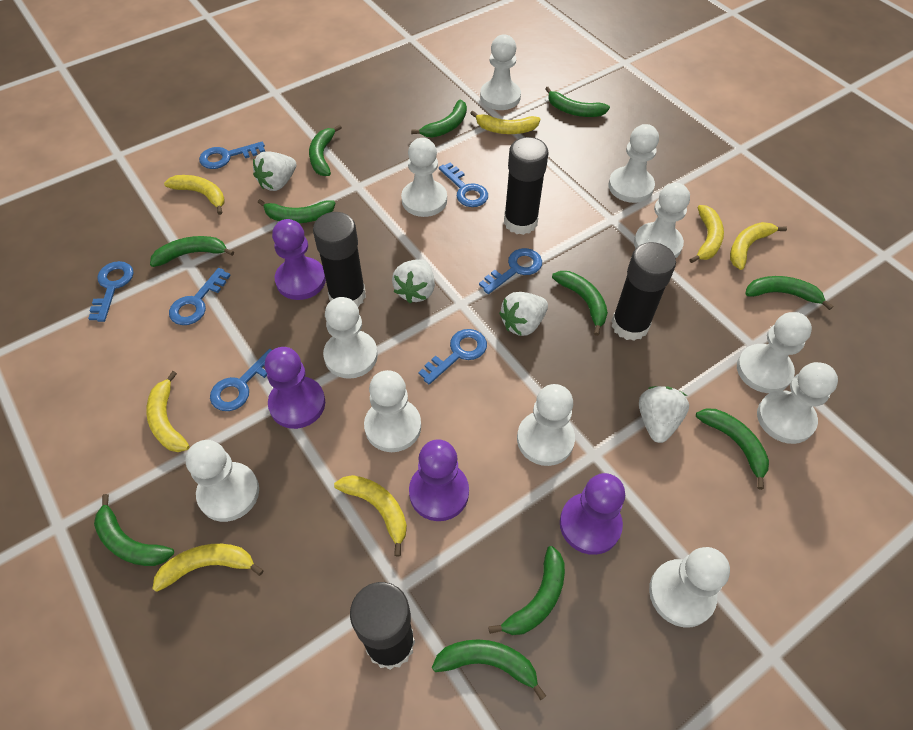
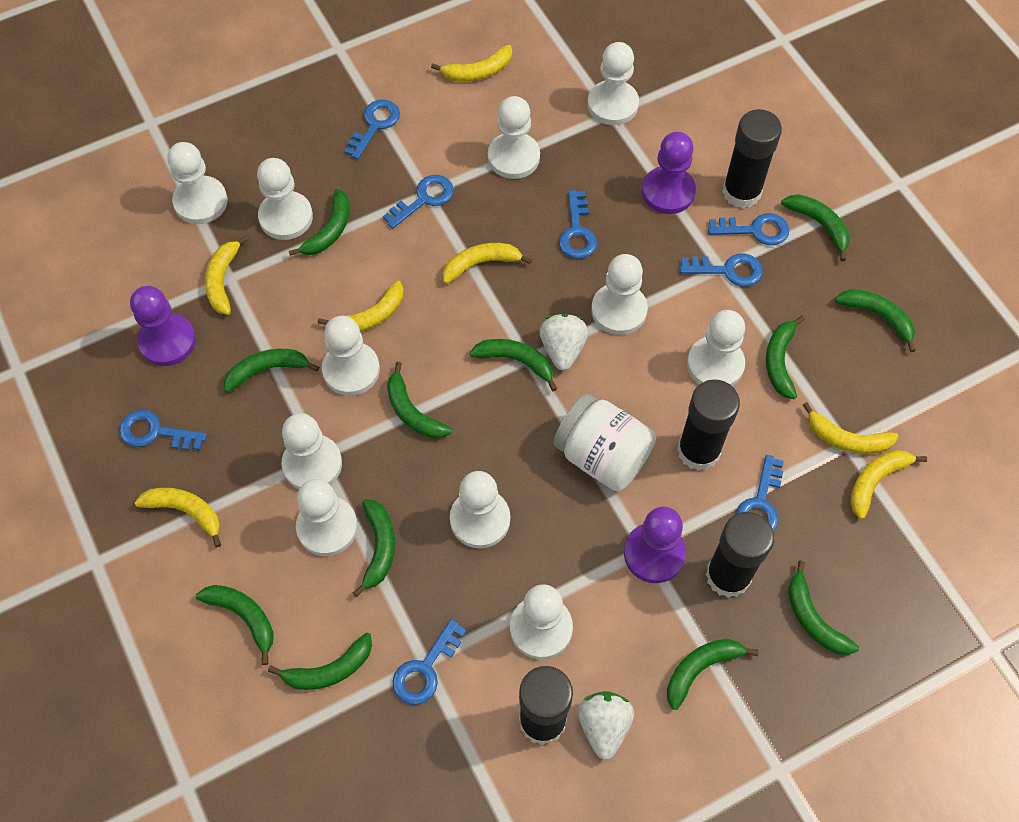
blue key: 7 -> 8
green banana: 11 -> 12
purple pawn: 4 -> 3
white jar: 0 -> 1
white strawberry: 4 -> 2

